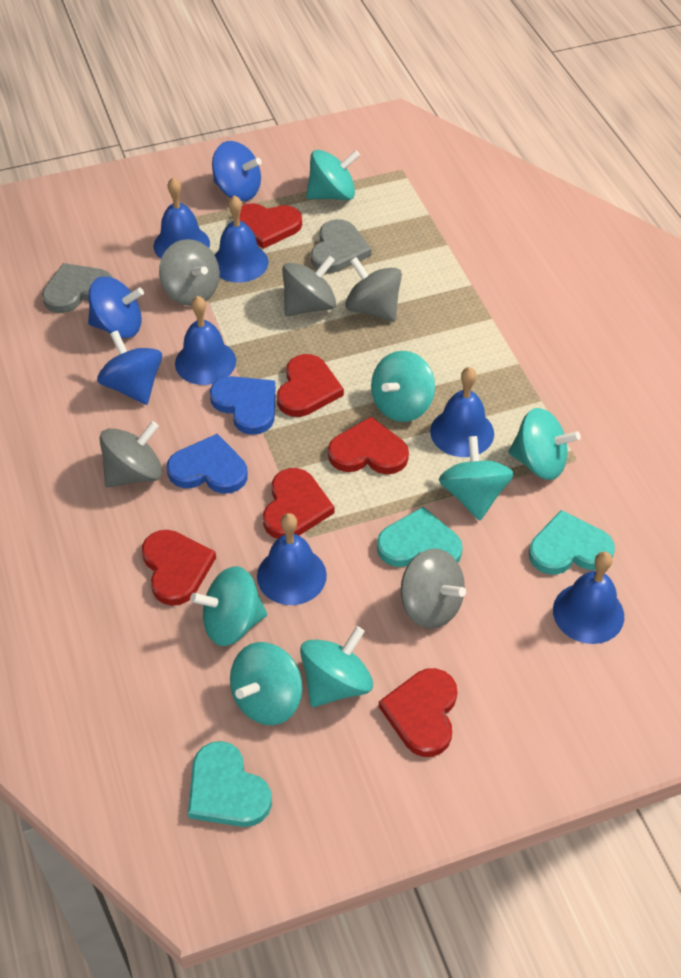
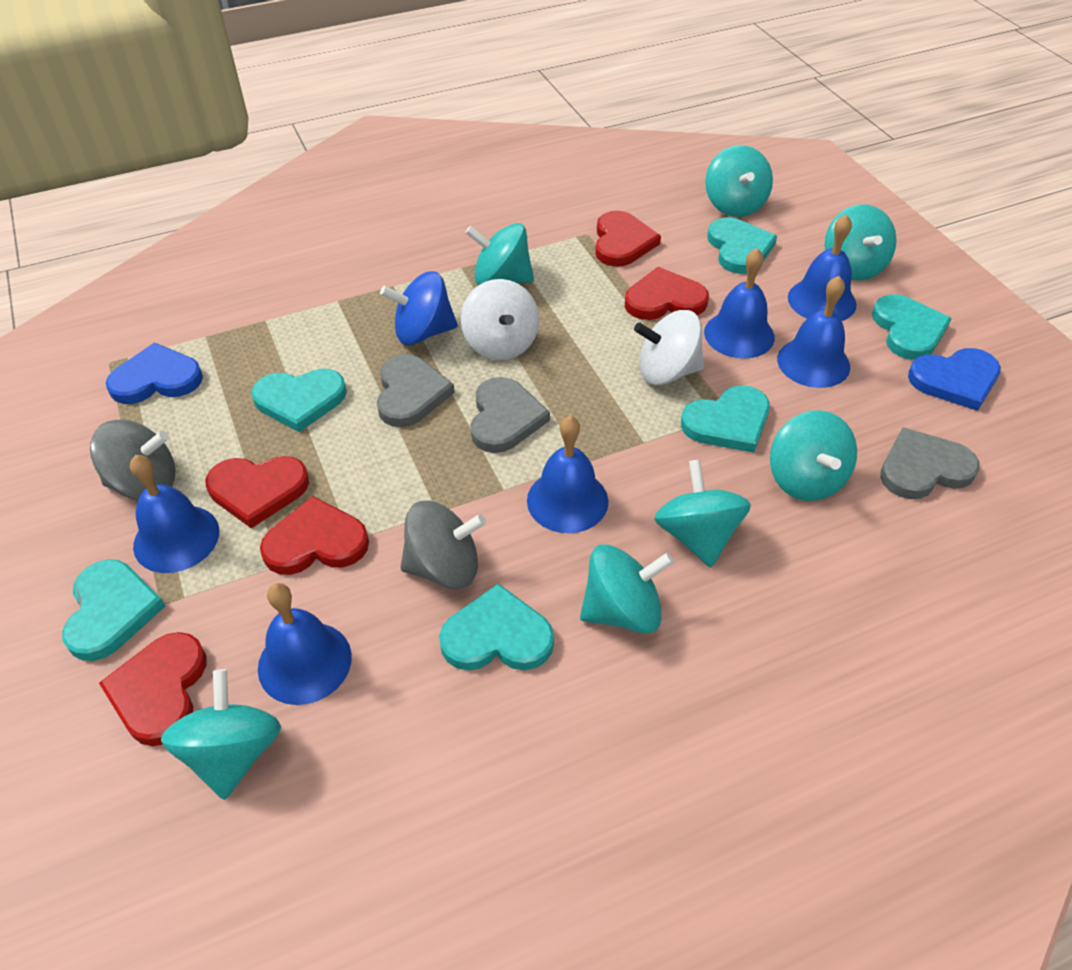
blue spinning top: 3 -> 1
grey heart: 2 -> 3
grey spinning top: 5 -> 2
red heart: 6 -> 5
turquoise heart: 3 -> 6
white spinning top: 0 -> 2

